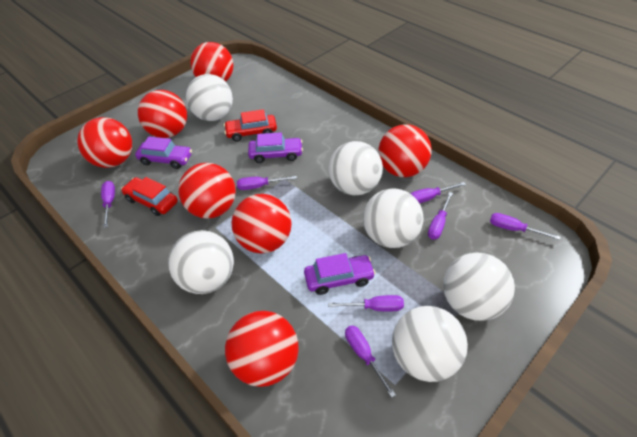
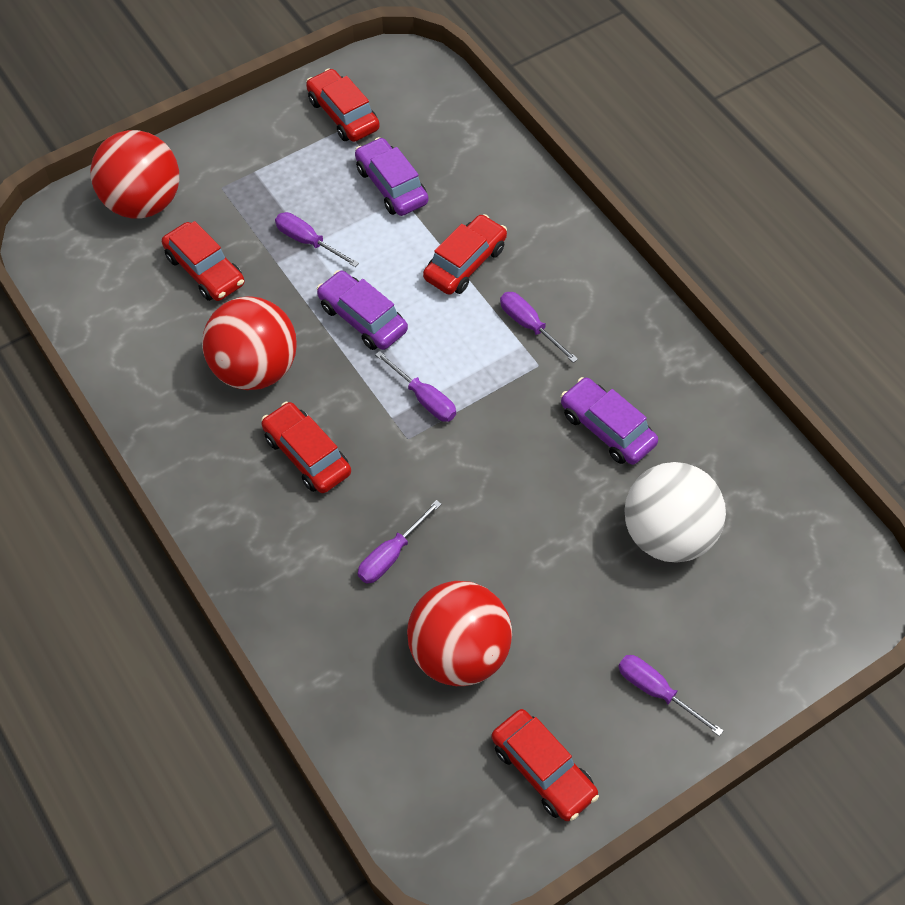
purple screwdriver: 7 -> 5
red ball: 7 -> 3
red car: 2 -> 5
white ball: 6 -> 1

